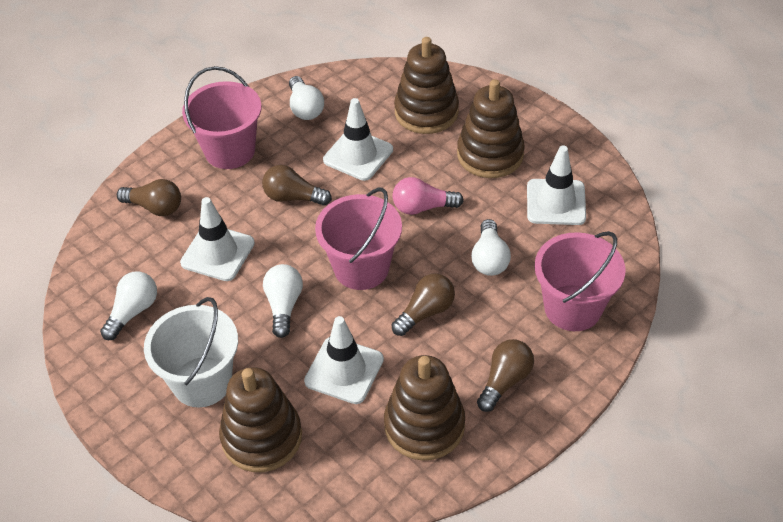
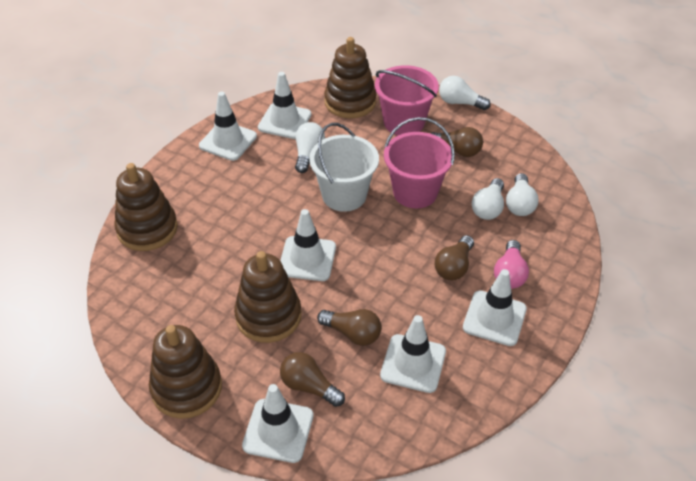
pink bucket: 3 -> 2
white traffic cone: 4 -> 6

